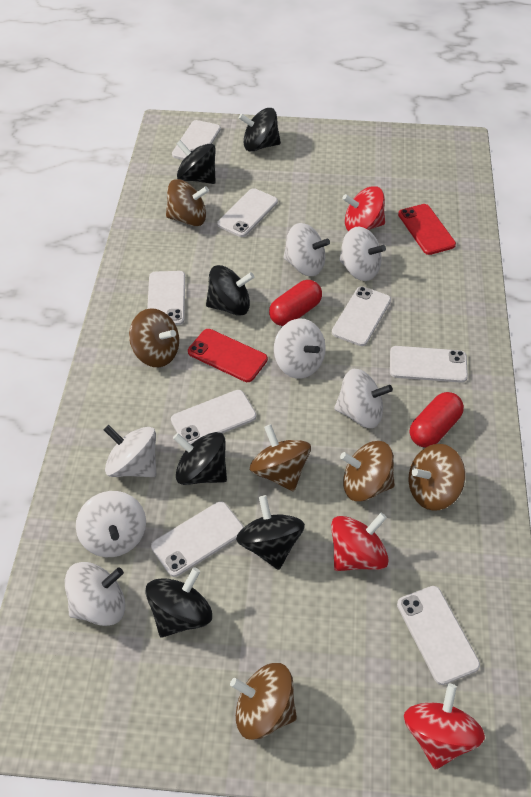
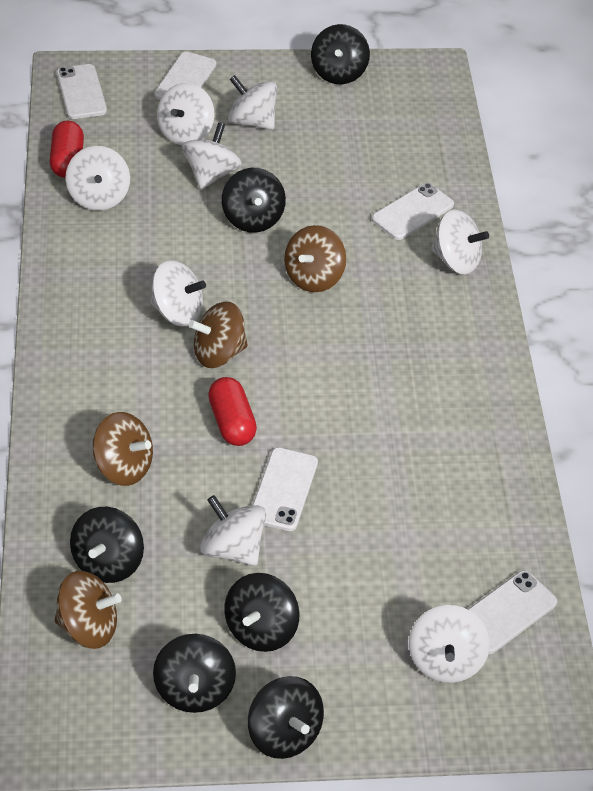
brown spinning top: 6 -> 4
red phone: 2 -> 0
red spinning top: 3 -> 0
white phone: 8 -> 5
white spinning top: 7 -> 8

